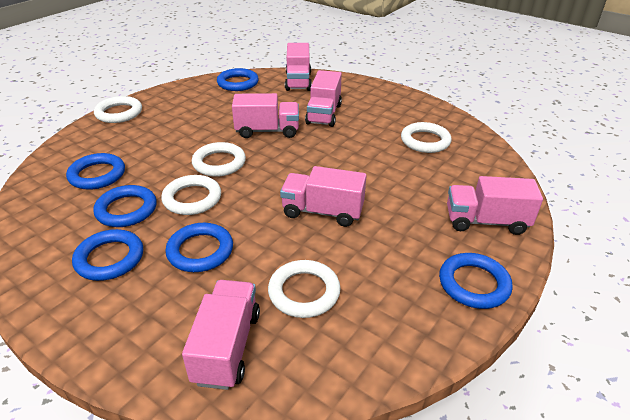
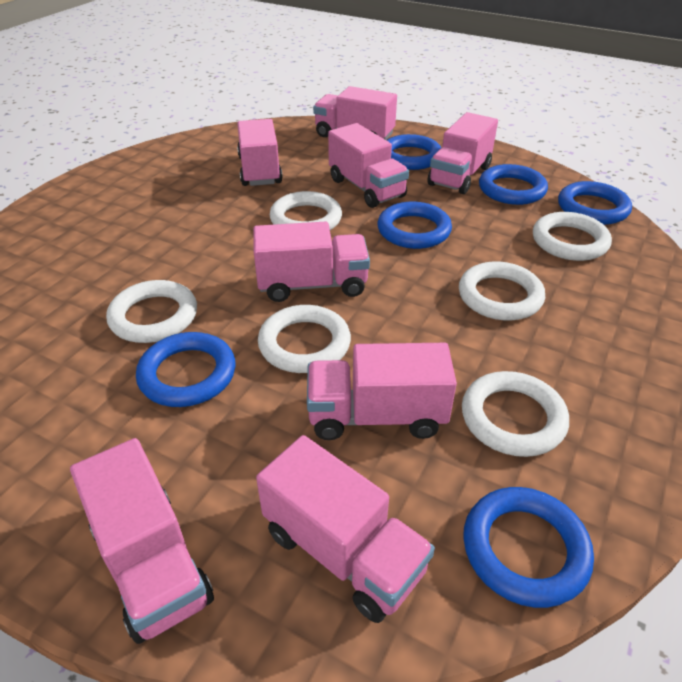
pink truck: 6 -> 8
white ring: 5 -> 6

